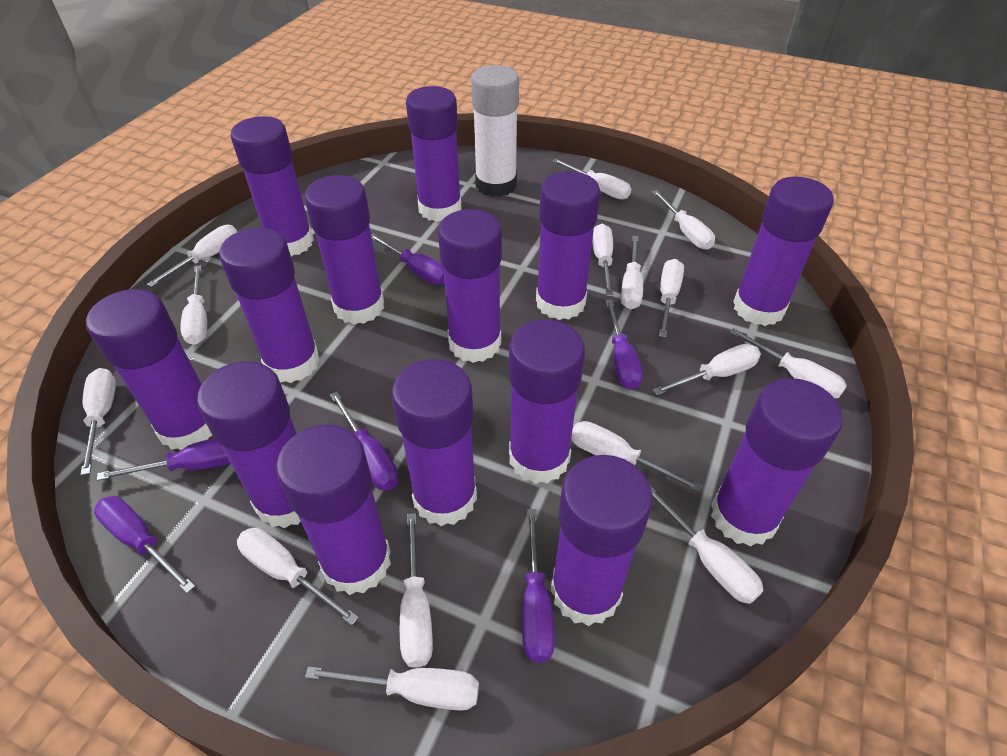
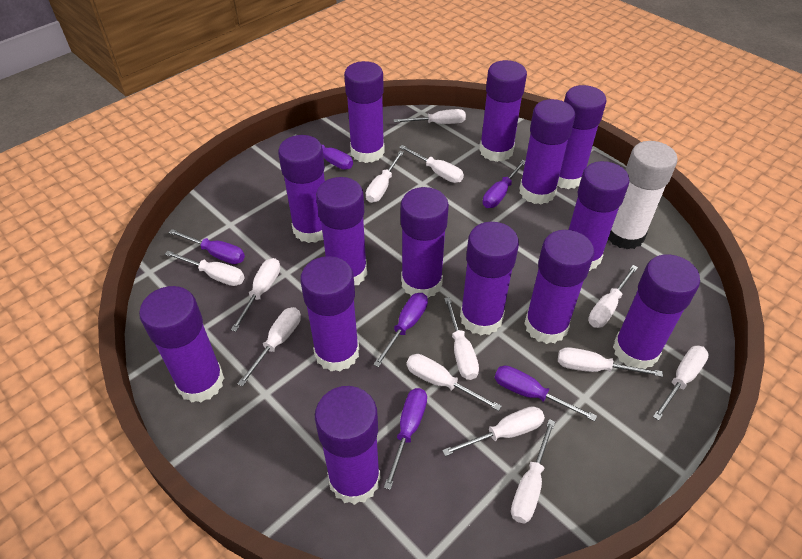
white screwdriver: 15 -> 13

